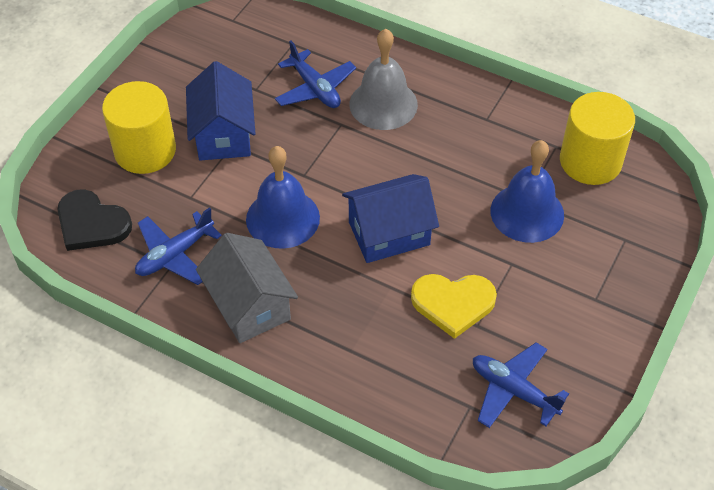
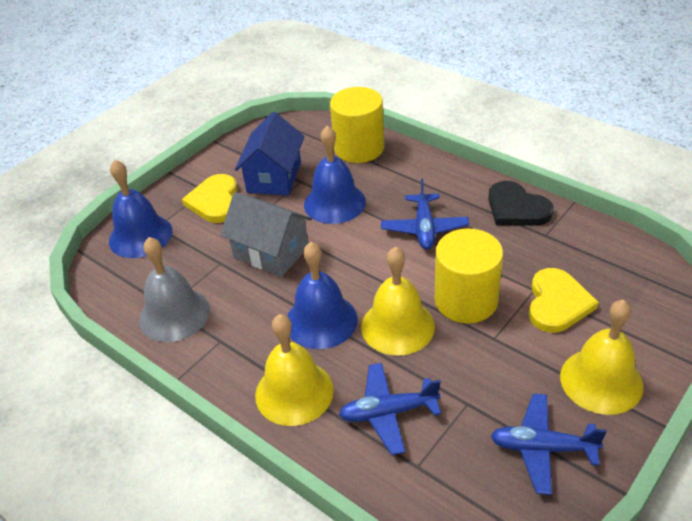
blue bell: 2 -> 3
blue house: 2 -> 1
yellow bell: 0 -> 3
yellow heart: 1 -> 2

